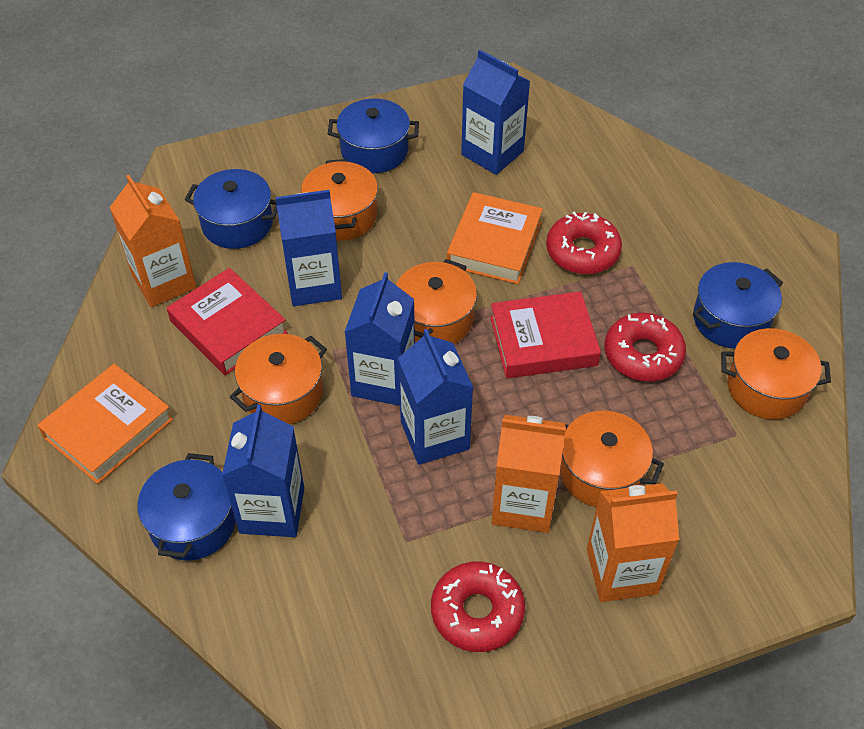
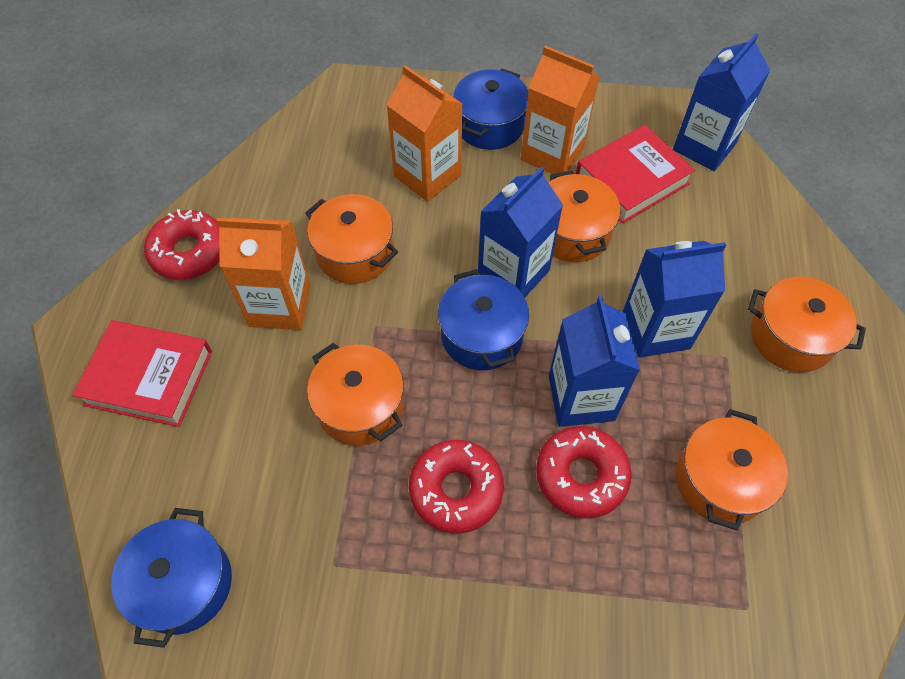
blue carton: 5 -> 4
blue pot: 4 -> 3
orange book: 2 -> 0

